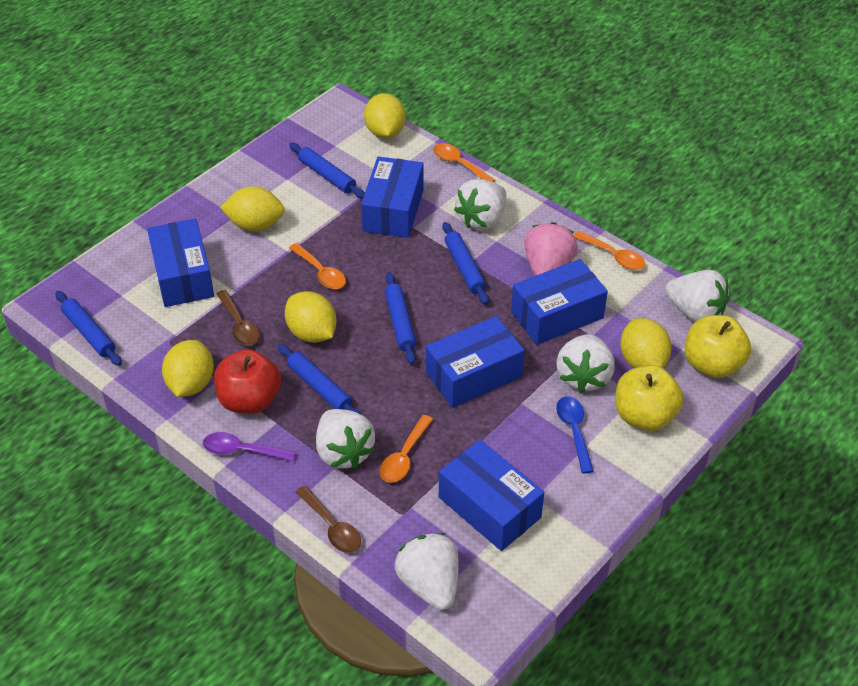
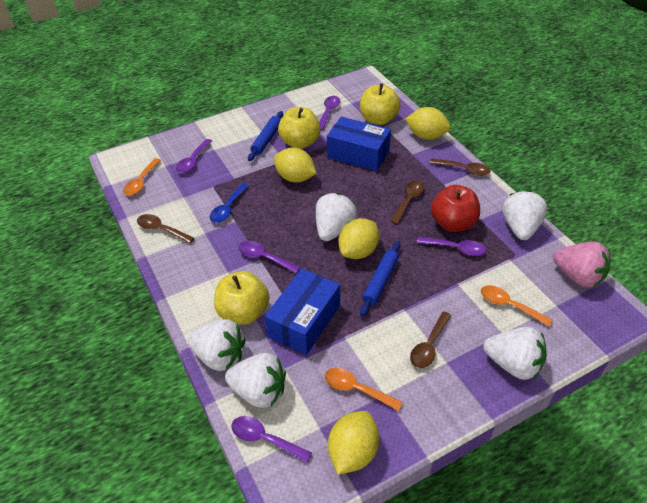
blue box: 5 -> 2
blue rolling pin: 5 -> 2
brown spoon: 2 -> 4
orange spoon: 4 -> 3
purple spoon: 1 -> 5
yellow apple: 2 -> 3
yellow lemon: 5 -> 4

